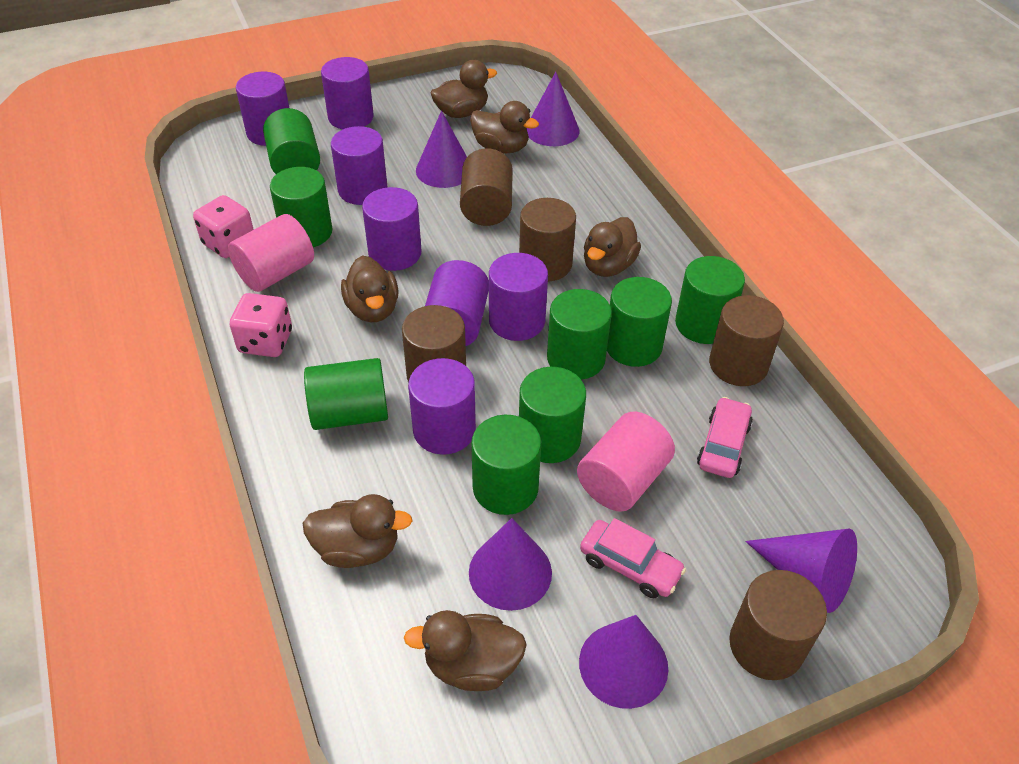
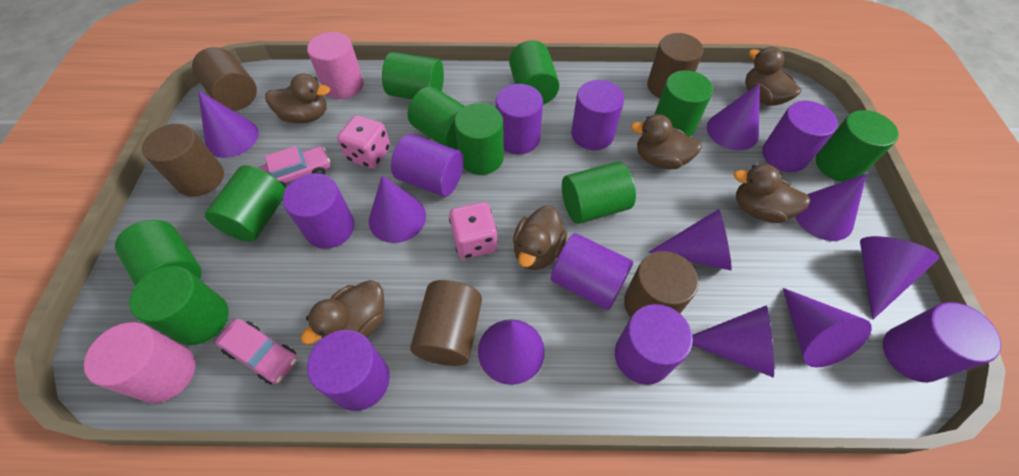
green cylinder: 8 -> 10
purple cone: 5 -> 9
purple cylinder: 7 -> 9

